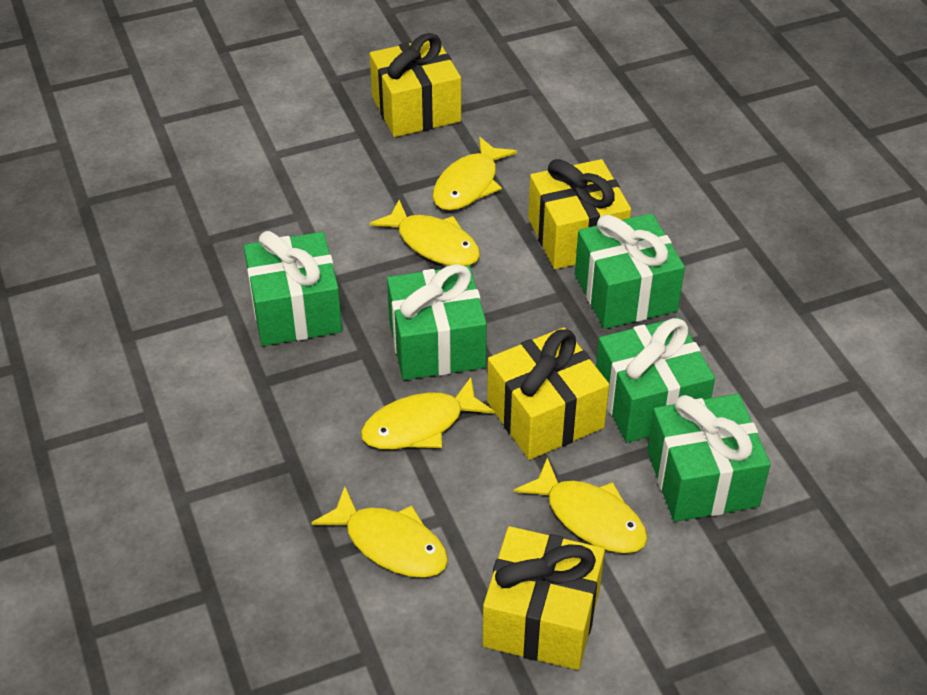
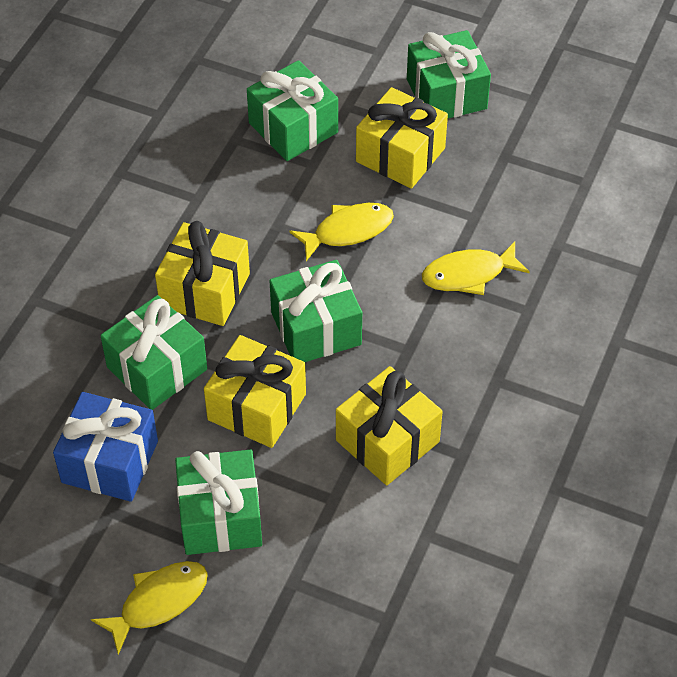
blue gift: 0 -> 1
yellow fish: 5 -> 3

